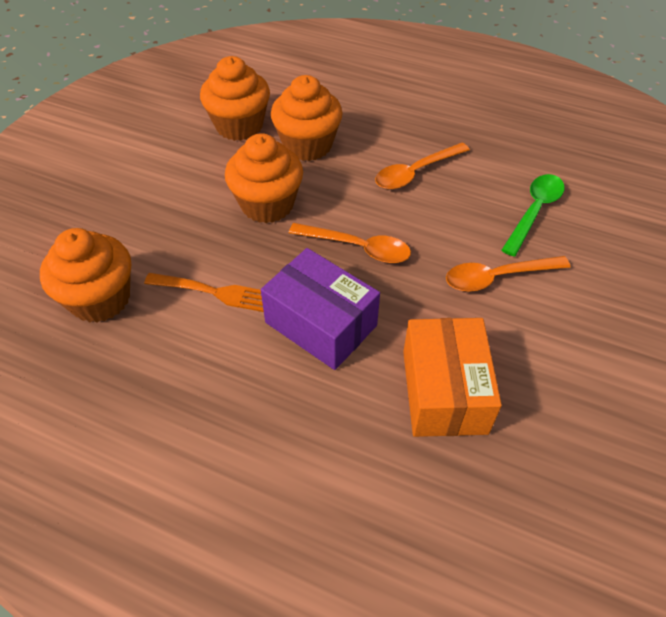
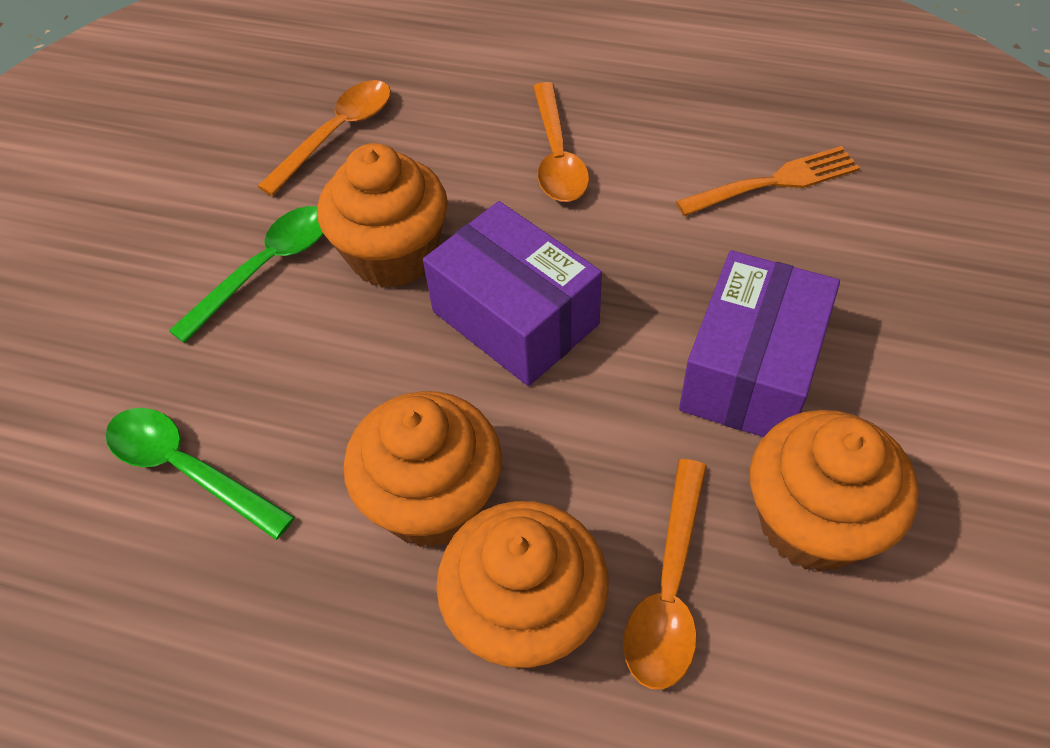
green spoon: 1 -> 2
orange box: 1 -> 0
purple box: 1 -> 2

